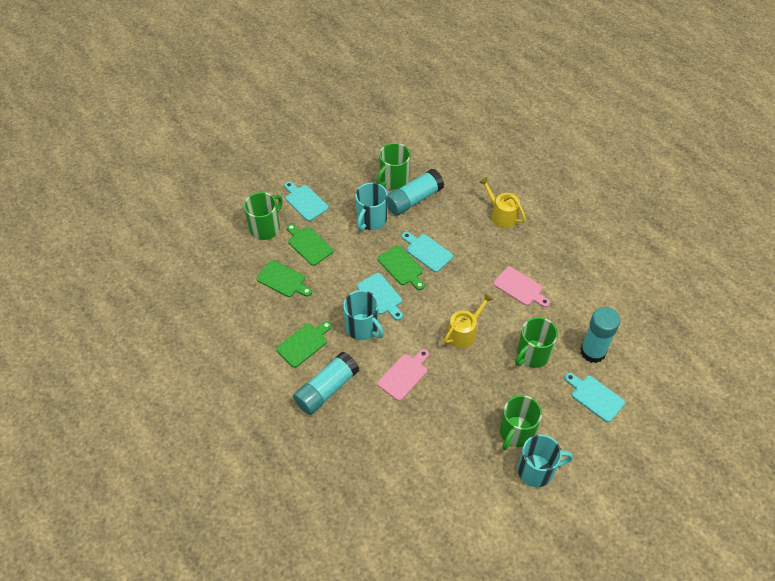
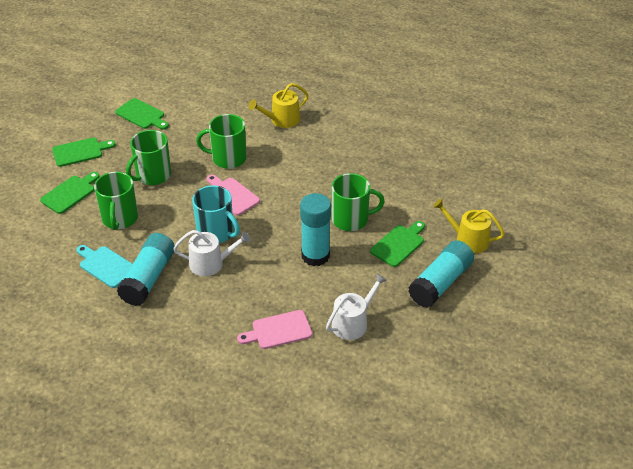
turquoise cutting board: 4 -> 1
turquoise mug: 3 -> 1
white watering can: 0 -> 2

